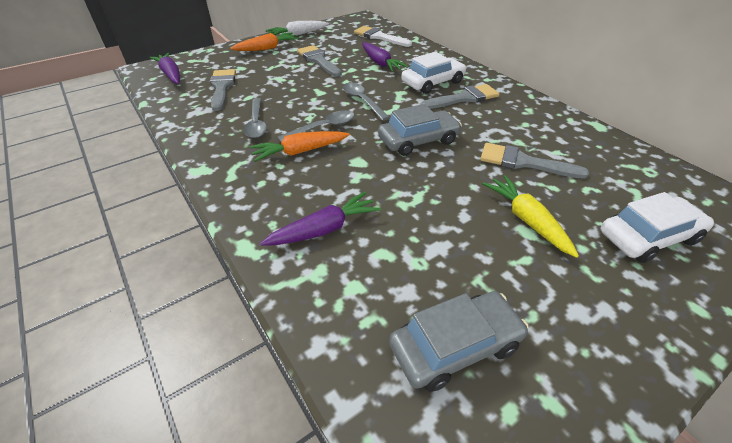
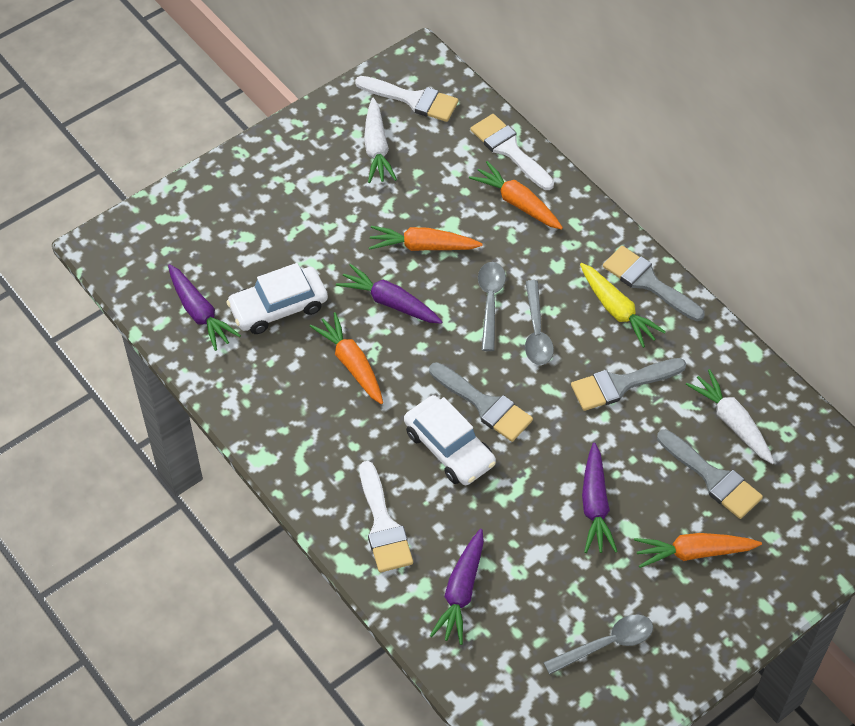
grey car: 2 -> 0
orange carrot: 2 -> 4
purple carrot: 3 -> 4
white brush: 1 -> 3
white carrot: 1 -> 2

